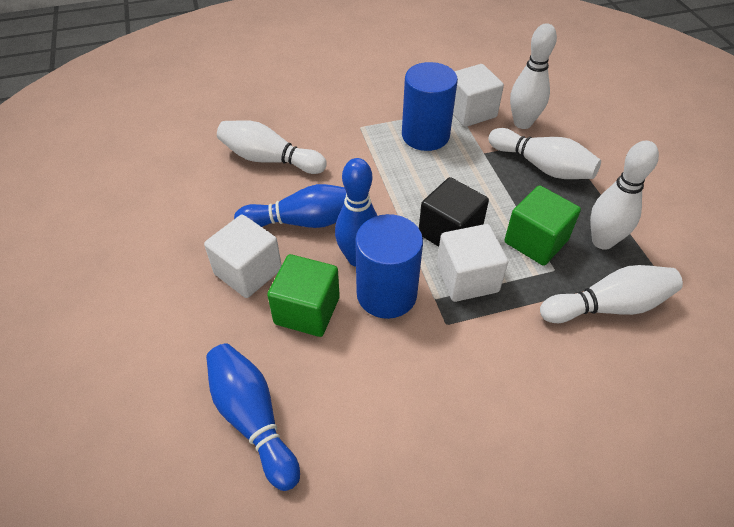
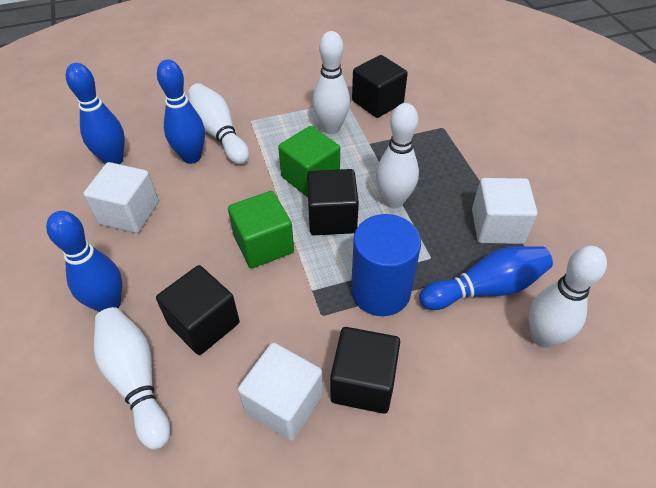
black cube: 1 -> 4
blue bowling pin: 3 -> 4
blue cylinder: 2 -> 1

